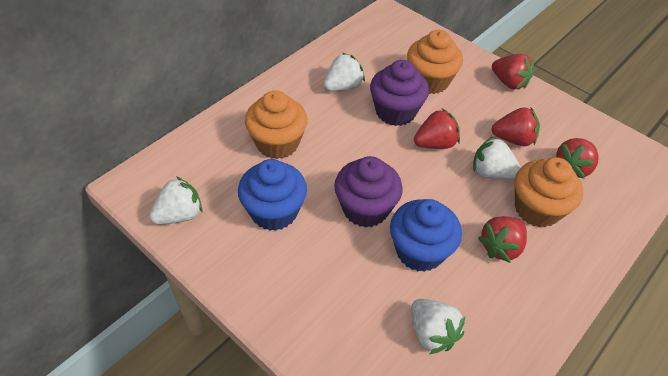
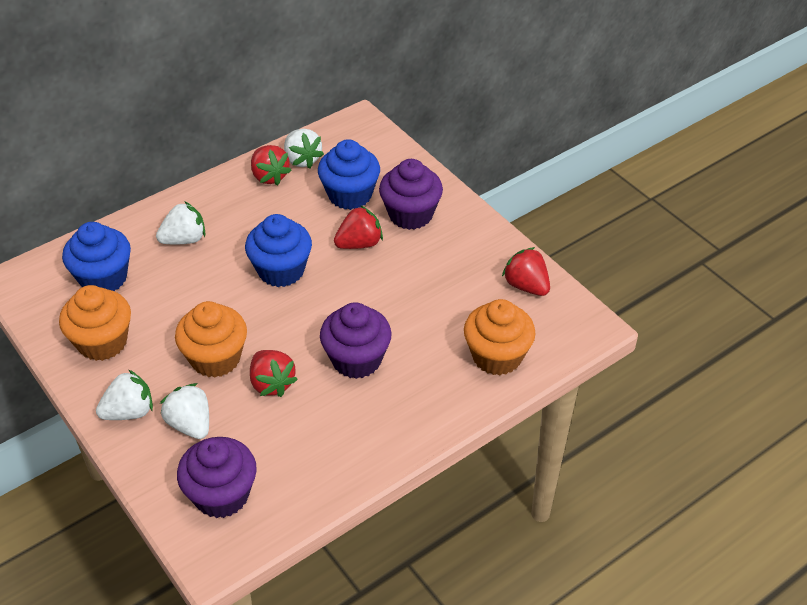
blue cupcake: 2 -> 3
purple cupcake: 2 -> 3
red strawberry: 5 -> 4

